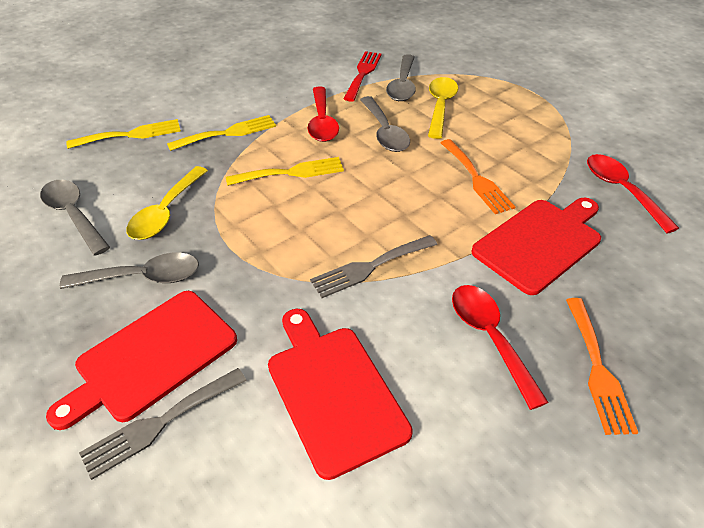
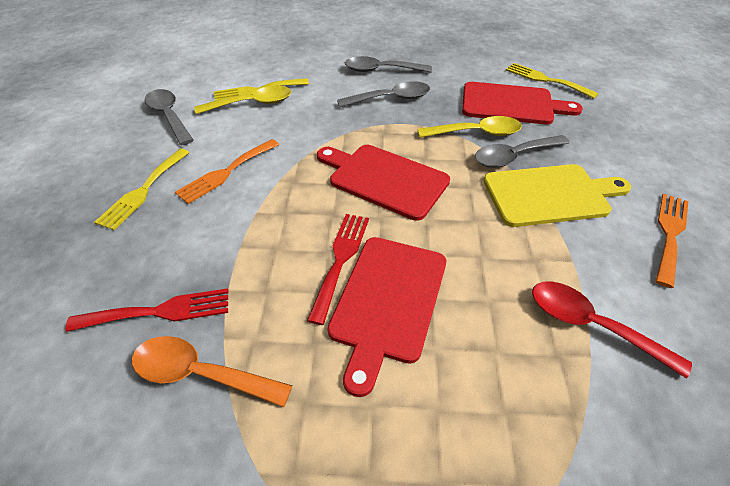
grey fork: 2 -> 0
orange spoon: 0 -> 1
red fork: 1 -> 2
red spoon: 3 -> 1
yellow cutting board: 0 -> 1

